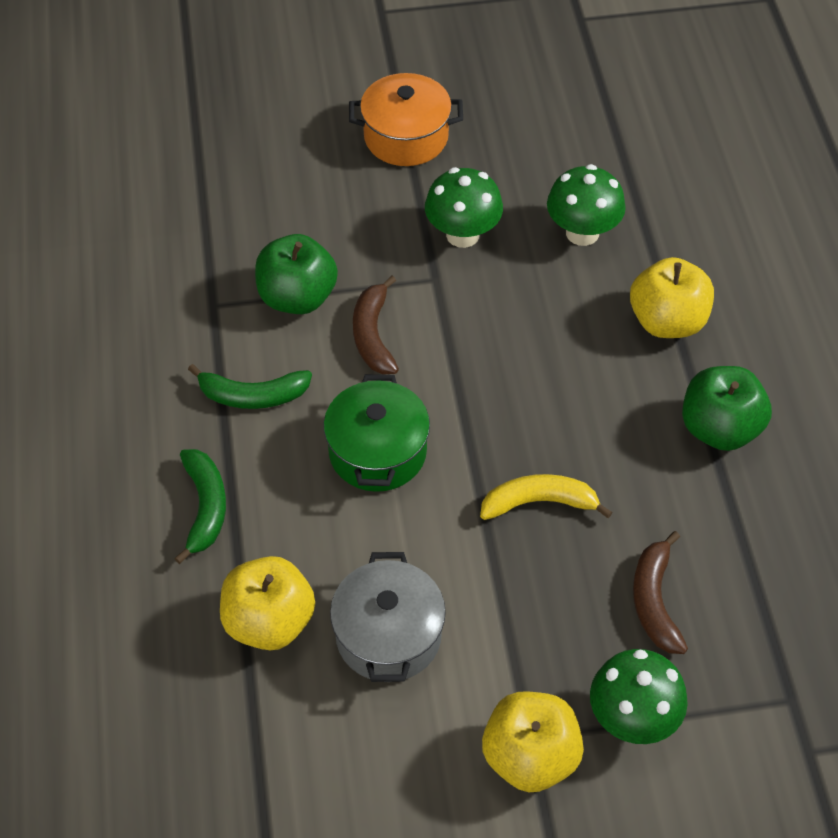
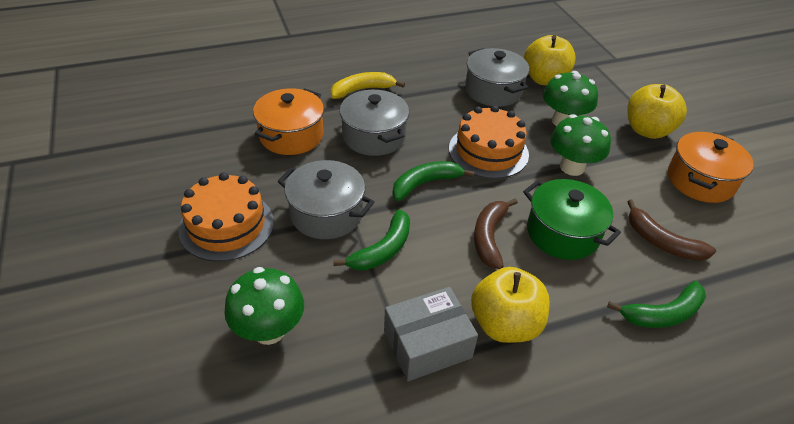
green apple: 2 -> 0
green banana: 2 -> 3
grey box: 0 -> 1
grey pot: 1 -> 3
orange cake: 0 -> 2
orange pot: 1 -> 2

